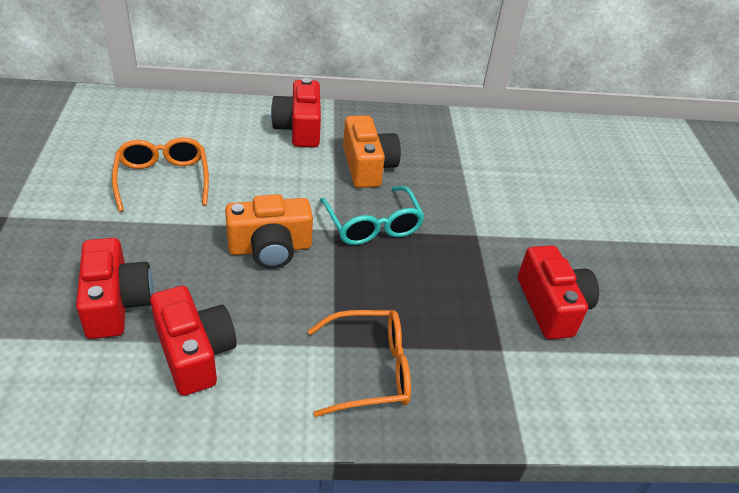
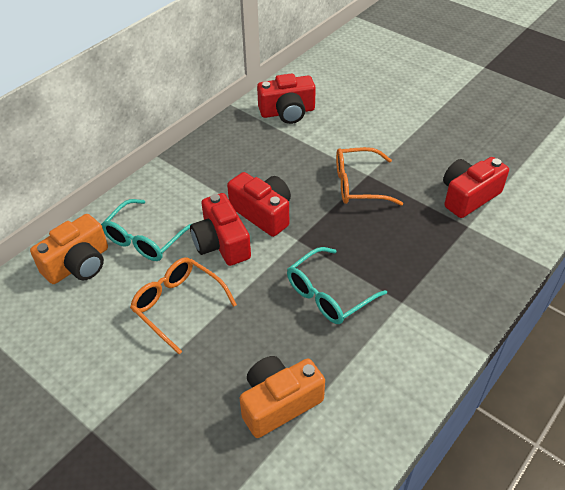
turquoise glasses: 1 -> 2

